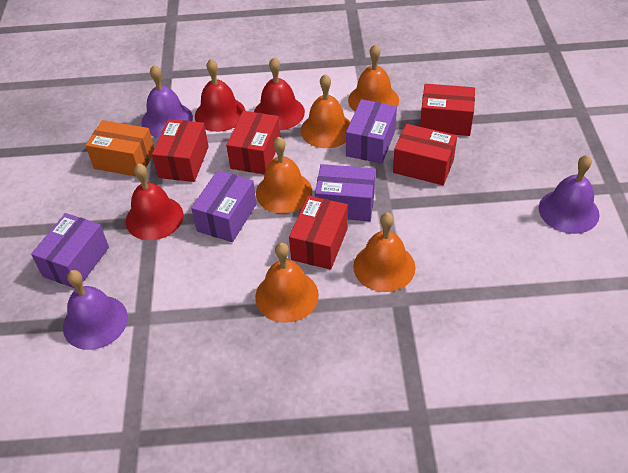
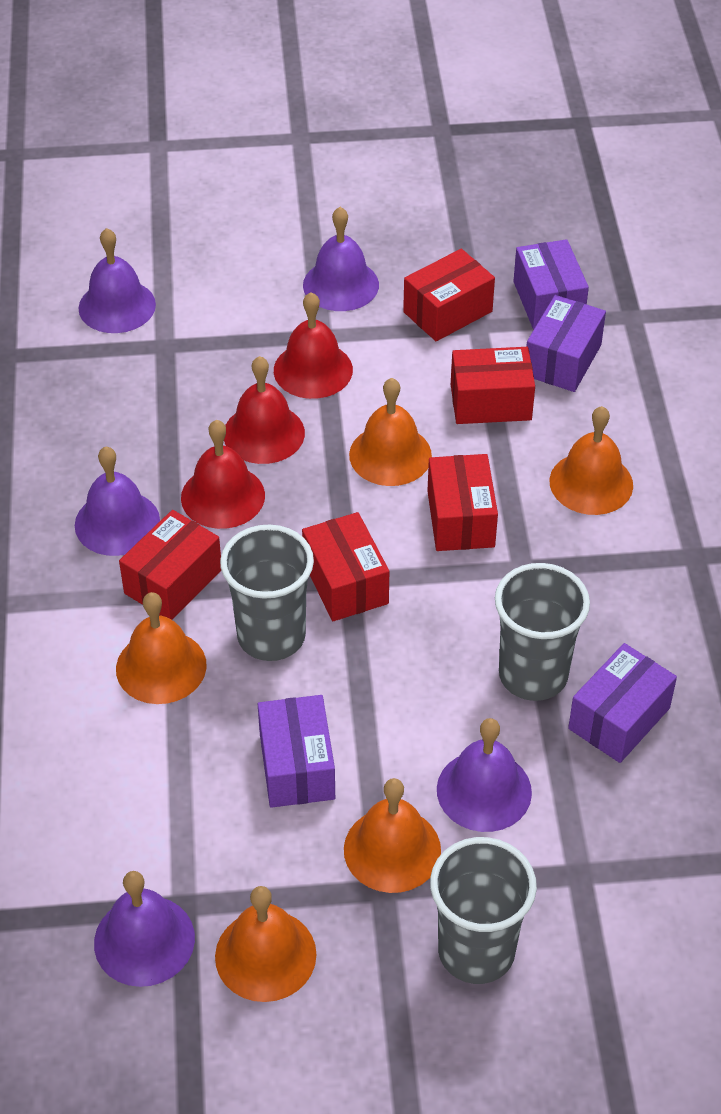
grey cup: 0 -> 3
orange box: 1 -> 0
purple bell: 3 -> 5

